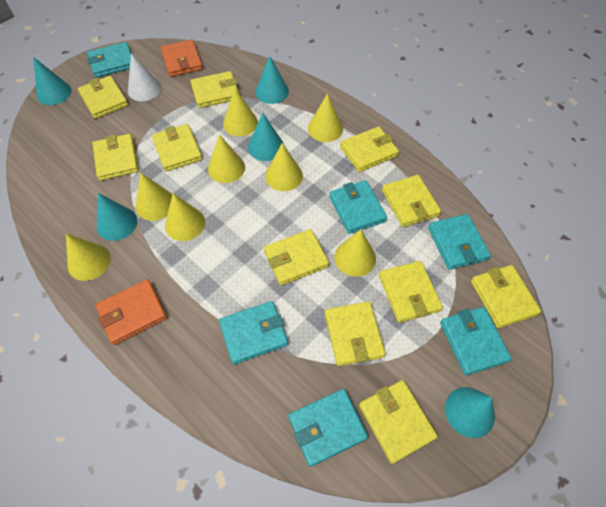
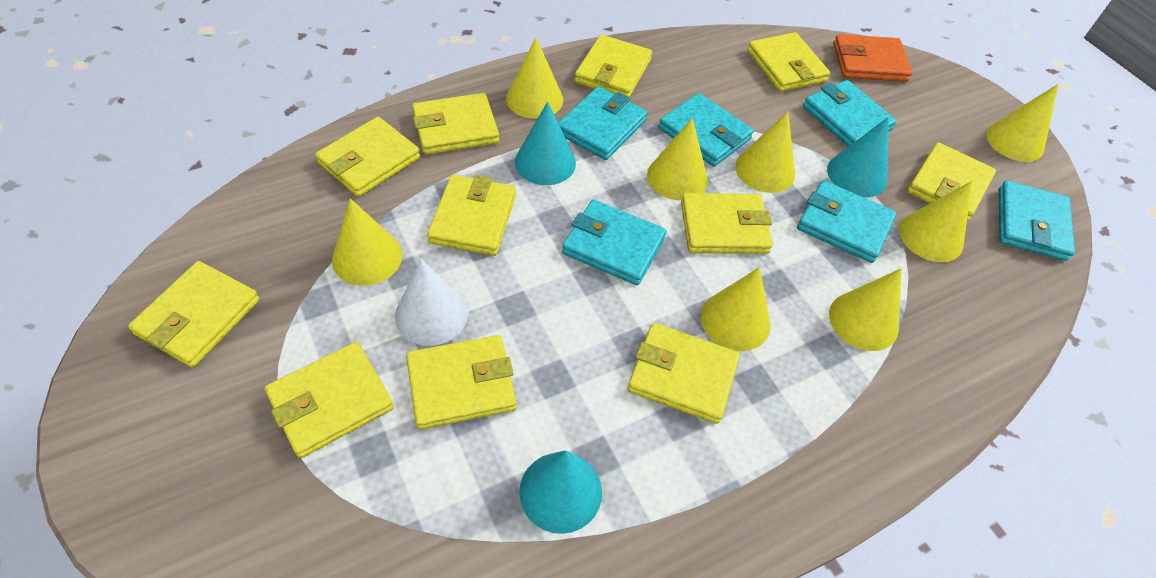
orange wallet: 2 -> 1
turquoise cone: 5 -> 3

